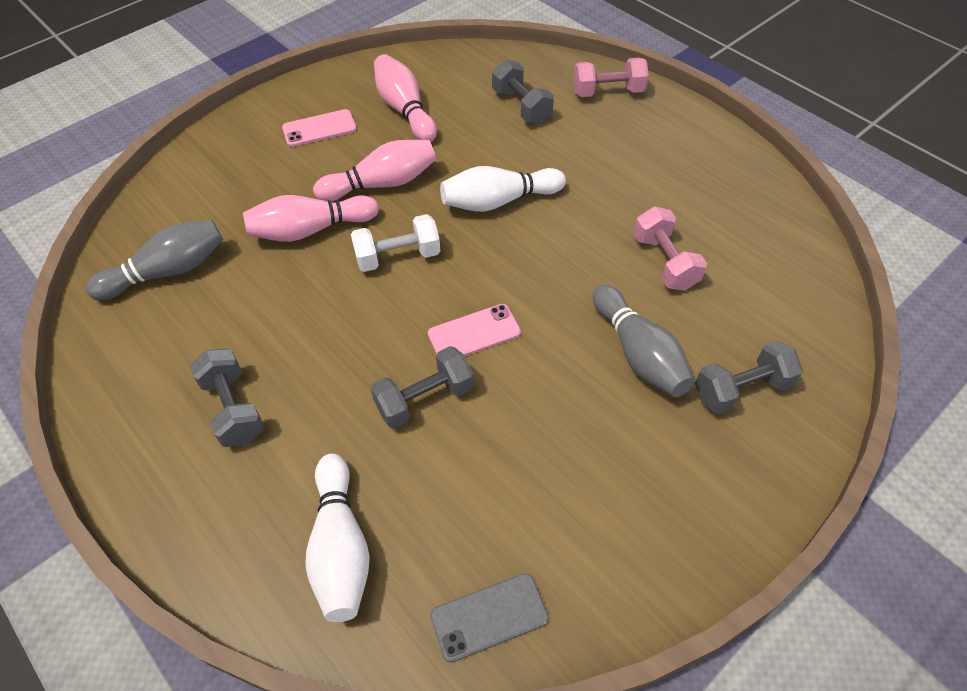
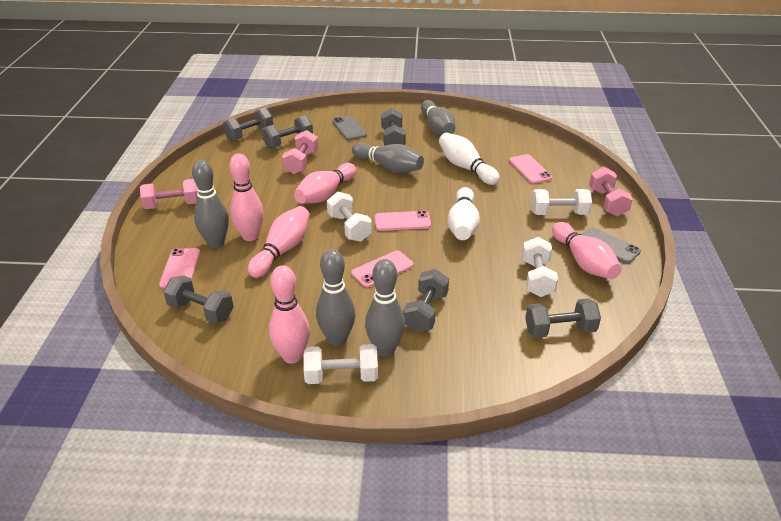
grey bowling pin: 2 -> 5
grey dumbbell: 4 -> 6
grey phone: 1 -> 2
pink bowling pin: 3 -> 5
pink dumbbell: 2 -> 3
pink phone: 2 -> 4
white dumbbell: 1 -> 4

